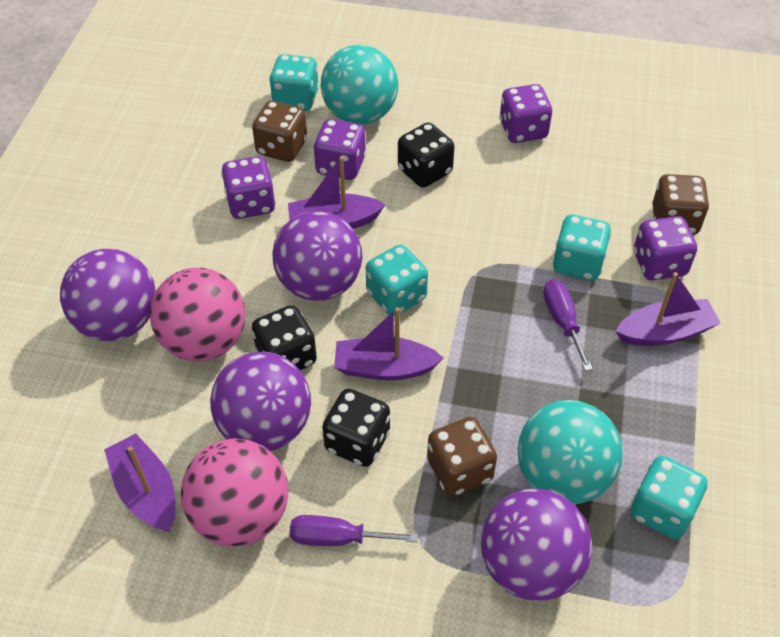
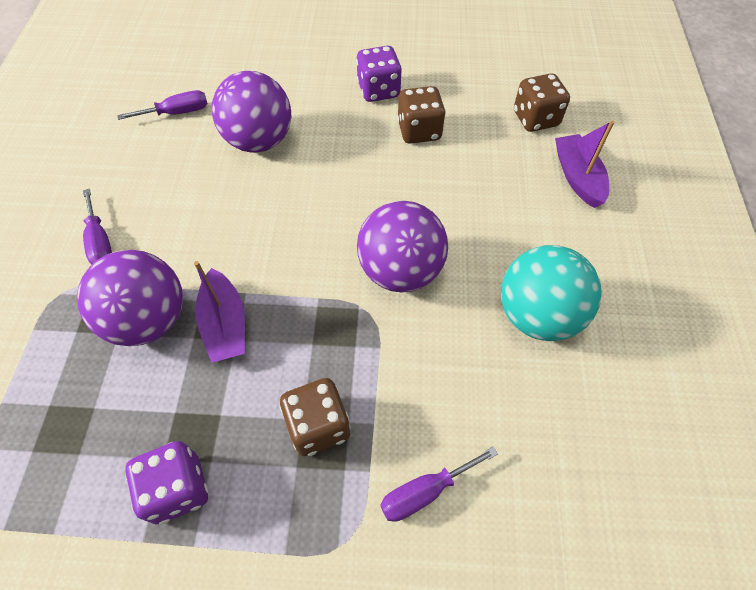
black dice: 3 -> 0
pink ball: 2 -> 0
purple ball: 4 -> 3
purple boat: 4 -> 2
purple dice: 4 -> 2
purple screwdriver: 2 -> 3
turquoise ball: 2 -> 1
turquoise dice: 4 -> 0

